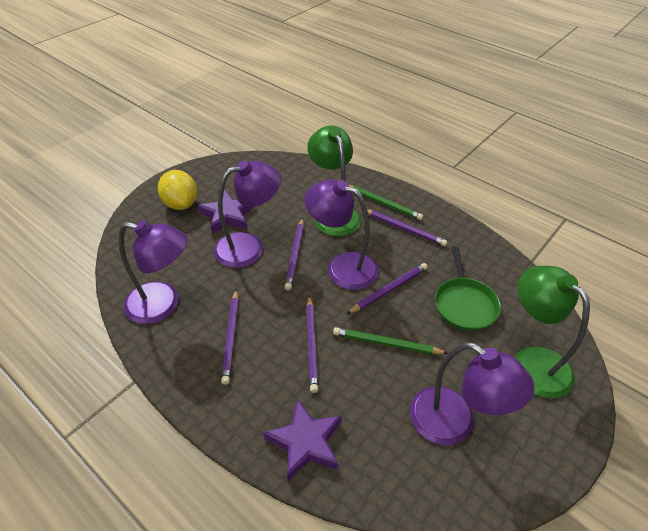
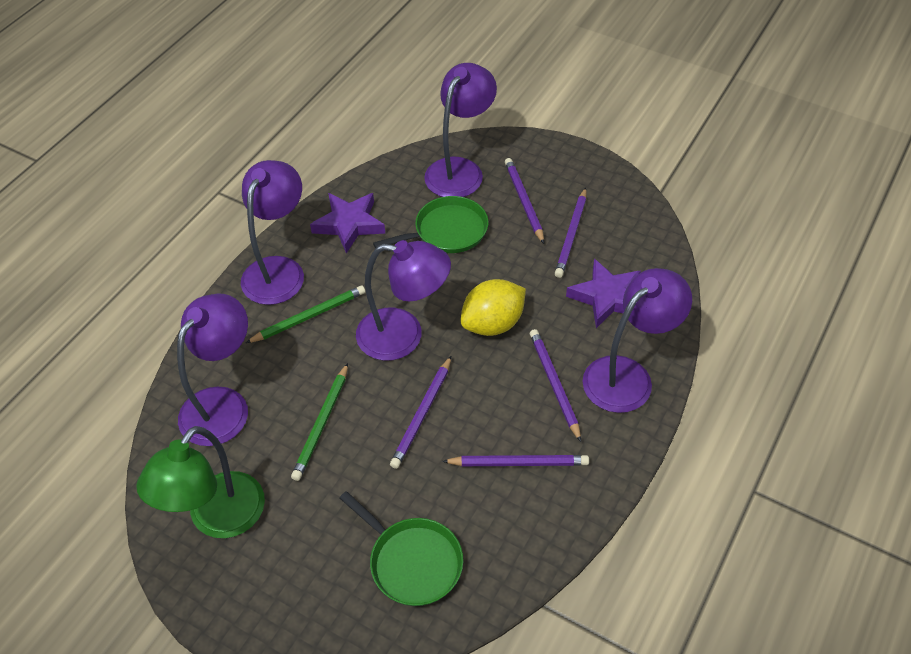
green lamp: 2 -> 1
green pan: 1 -> 2
purple lamp: 4 -> 5

